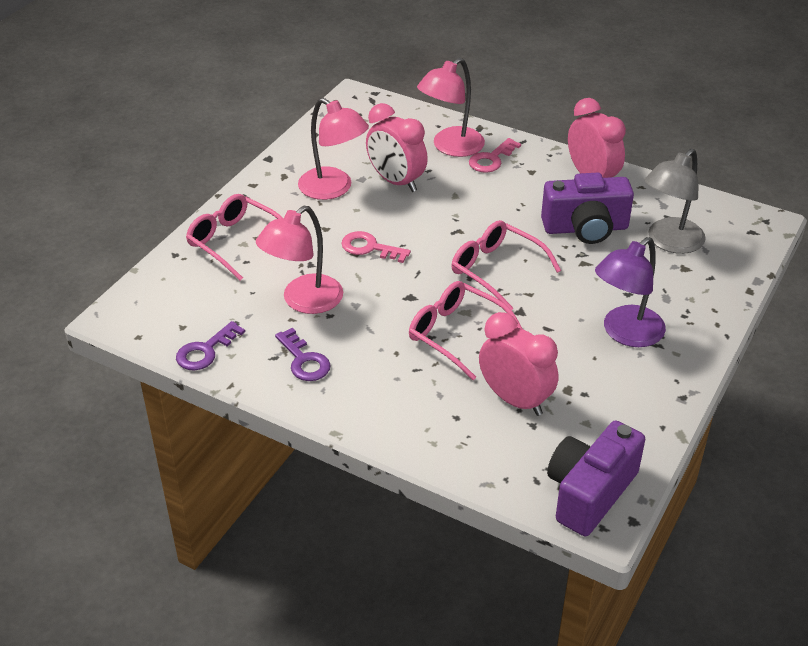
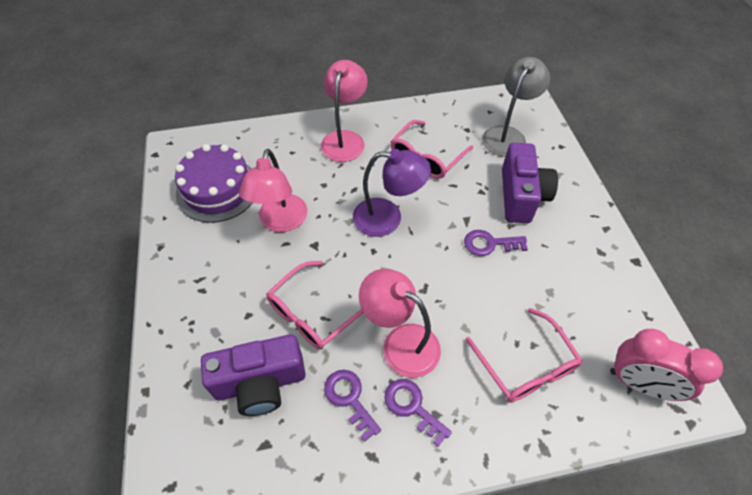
pink clock: 3 -> 1
pink key: 2 -> 0
purple cake: 0 -> 1
purple key: 2 -> 3

